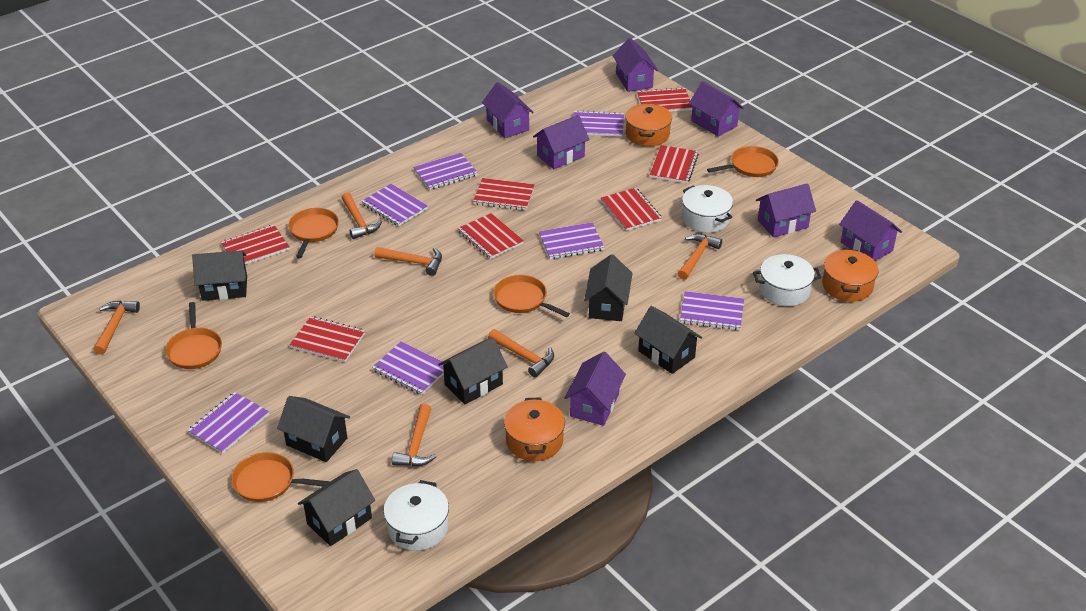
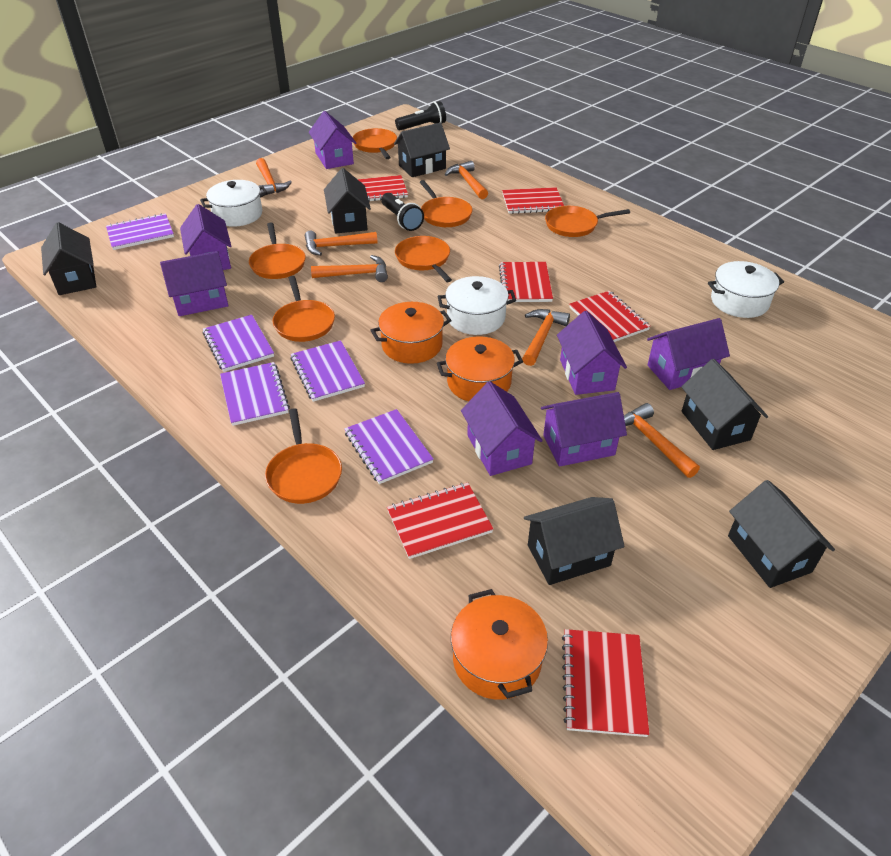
black flashlight: 0 -> 2
orange pan: 5 -> 7
purple notebook: 7 -> 5
red notebook: 7 -> 6

